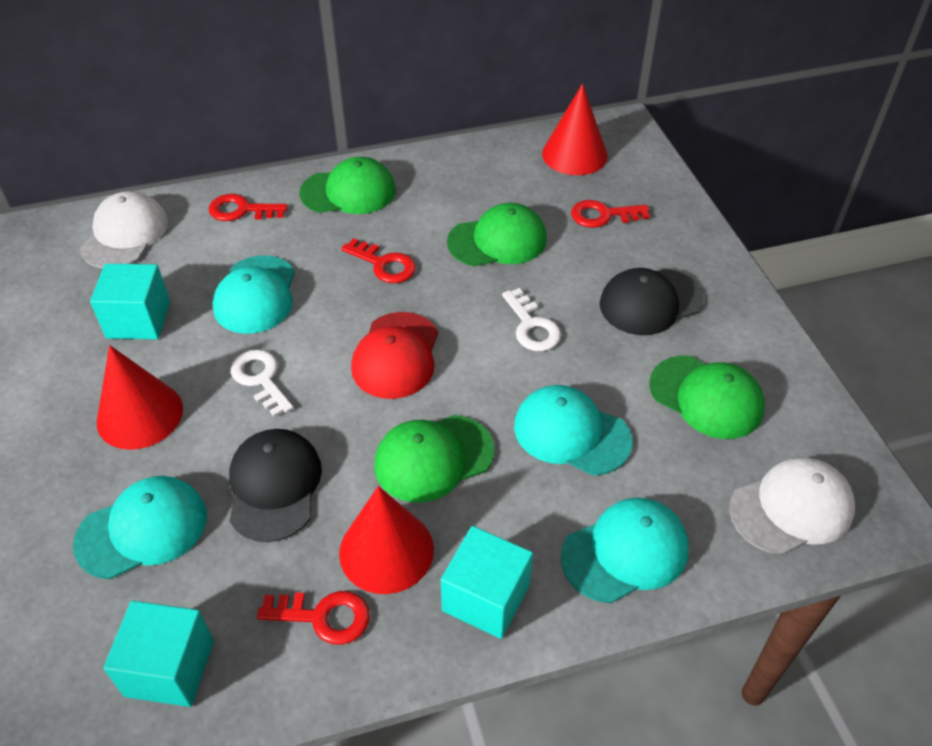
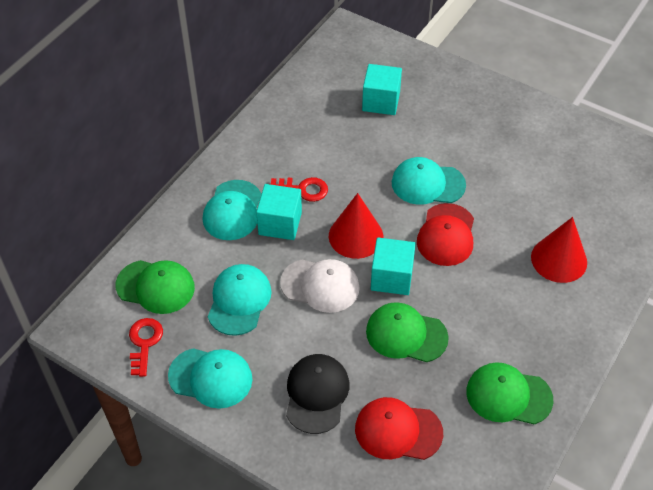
black cap: 2 -> 1
green cap: 4 -> 3
red cap: 1 -> 2
red cone: 3 -> 2
red key: 4 -> 2
white cap: 2 -> 1
white key: 2 -> 0

